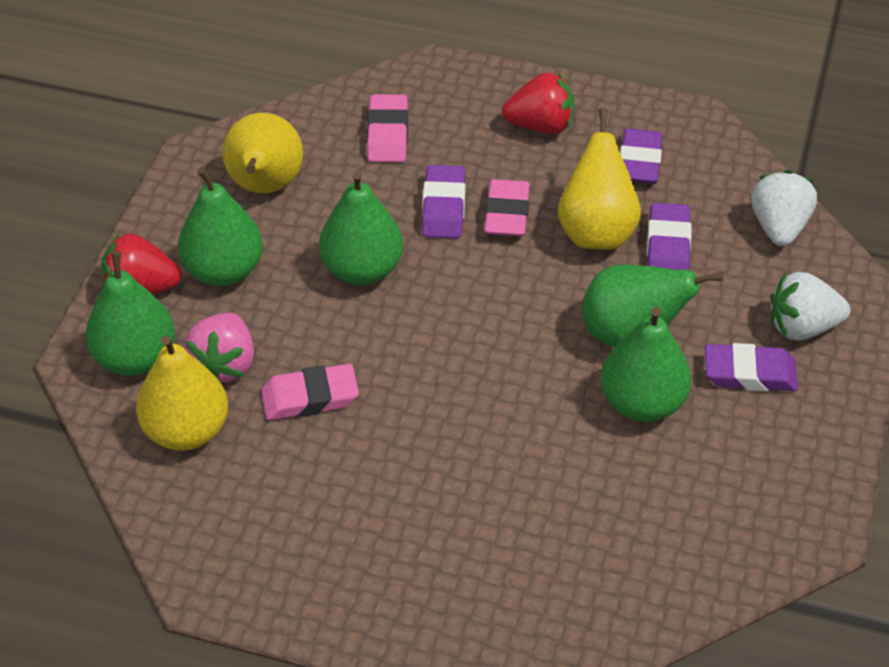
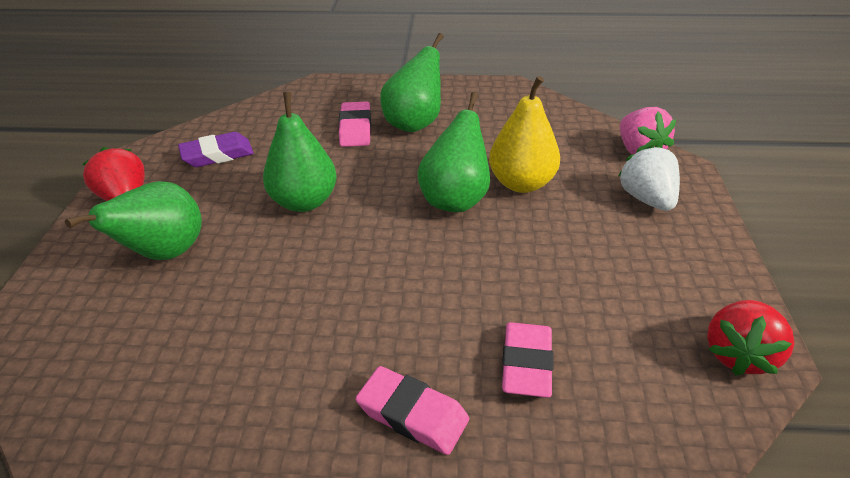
green pear: 5 -> 4
purple eraser: 4 -> 1
white strawberry: 2 -> 1
yellow pear: 3 -> 1

